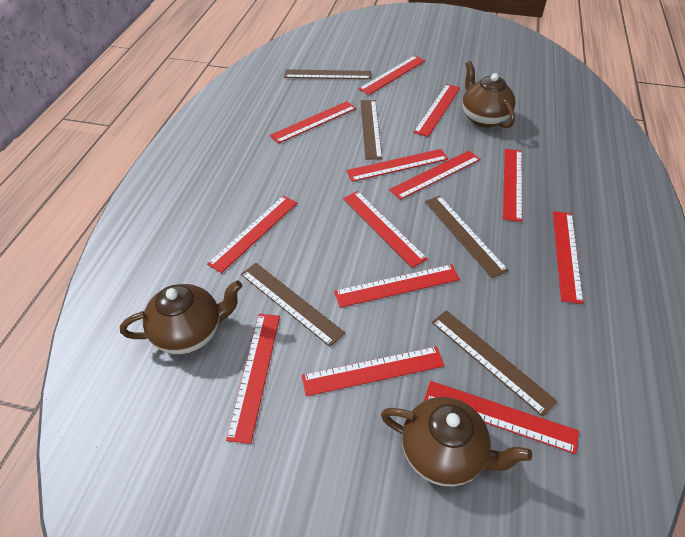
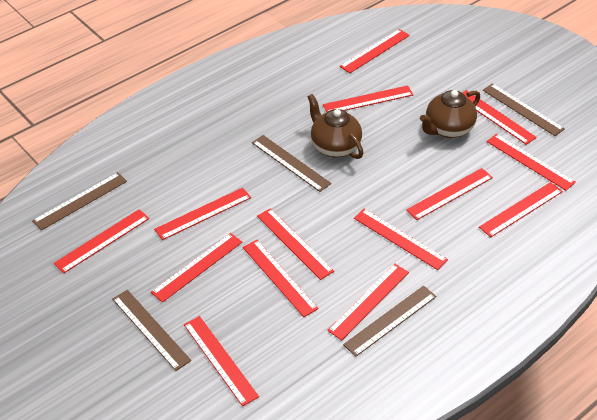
brown teapot: 3 -> 2
red ruler: 13 -> 14

